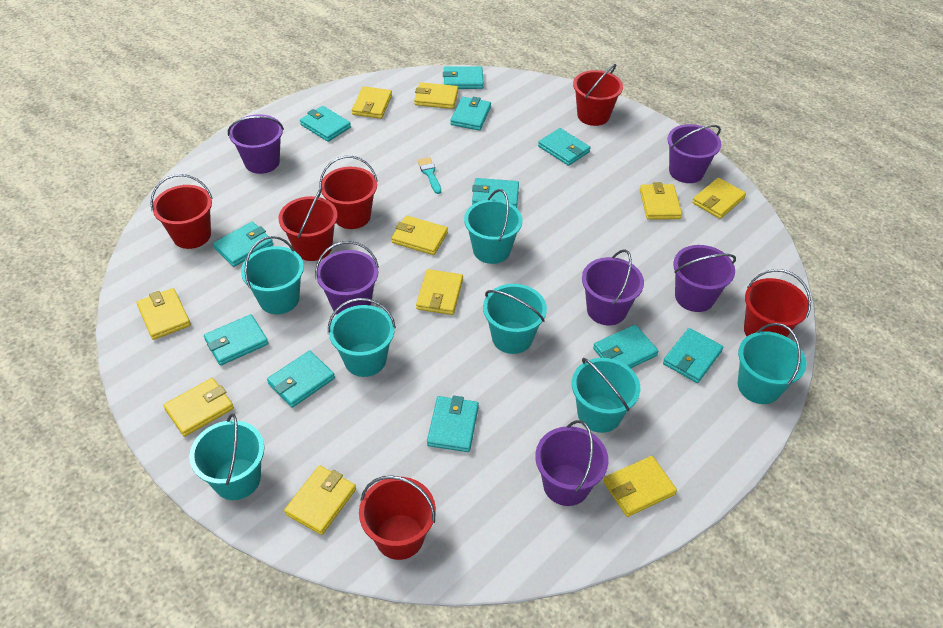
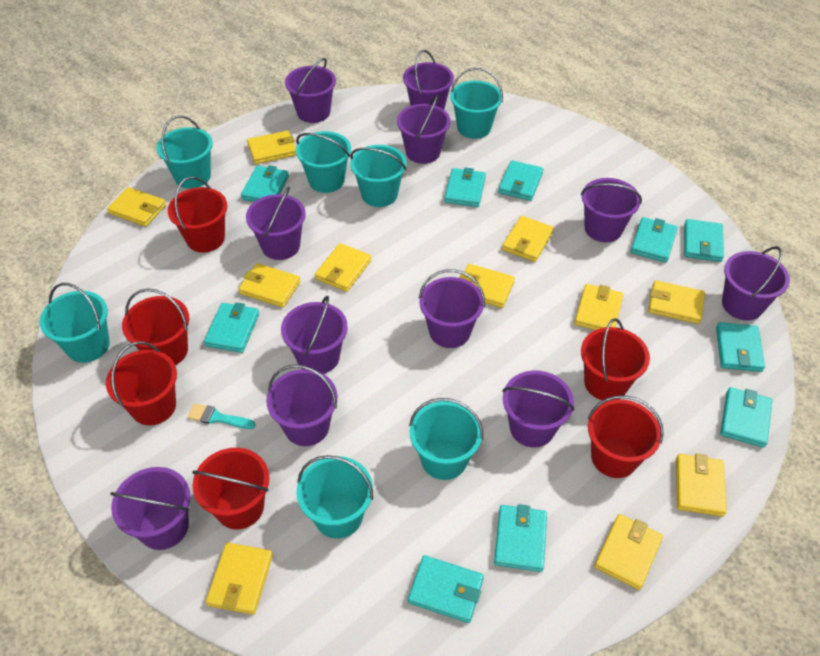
purple bucket: 6 -> 11
turquoise wallet: 11 -> 10
yellow wallet: 10 -> 11

